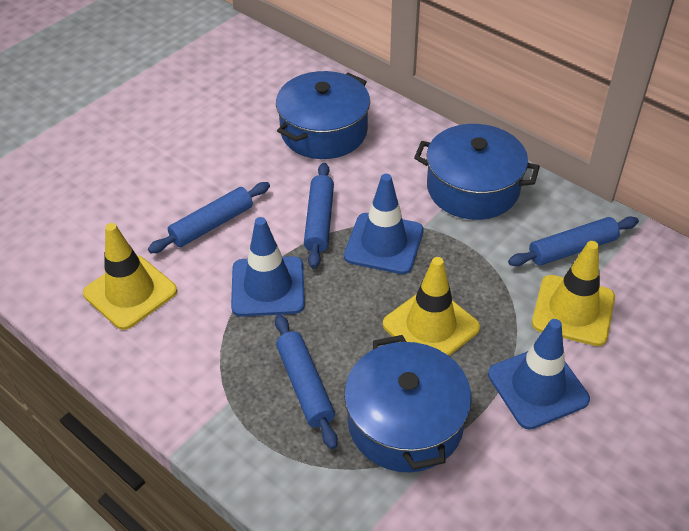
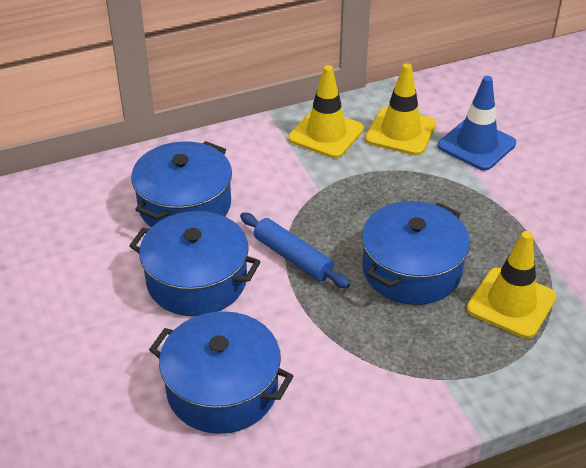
blue pot: 3 -> 4
blue rolling pin: 4 -> 1
blue traffic cone: 3 -> 1

